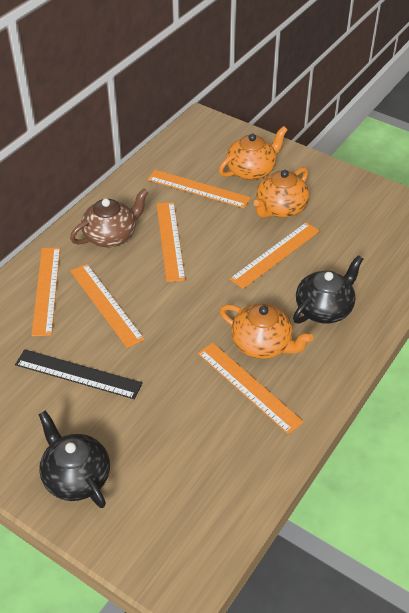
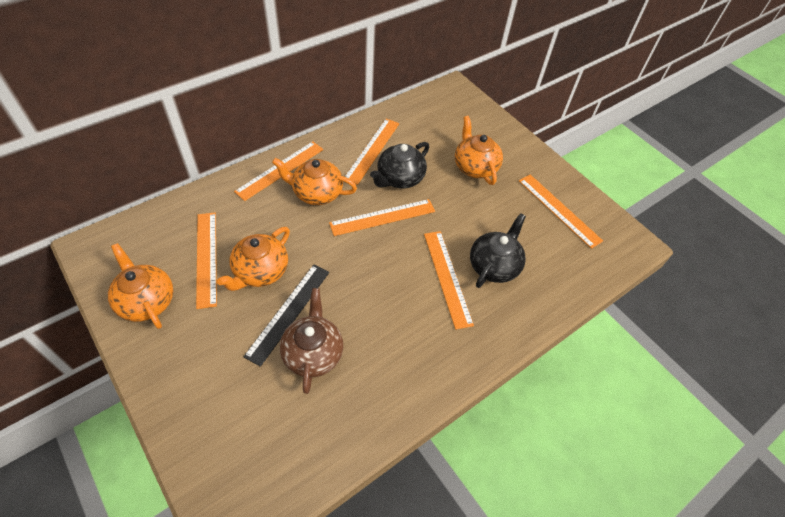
orange teapot: 3 -> 4

